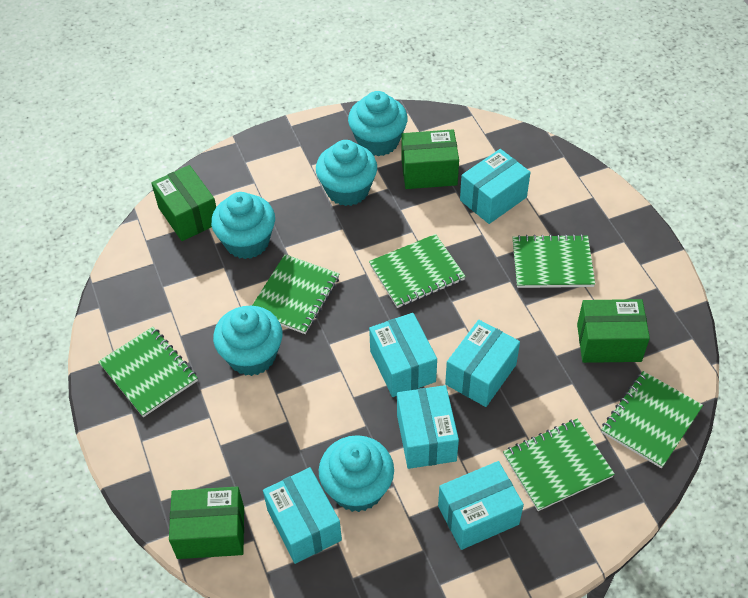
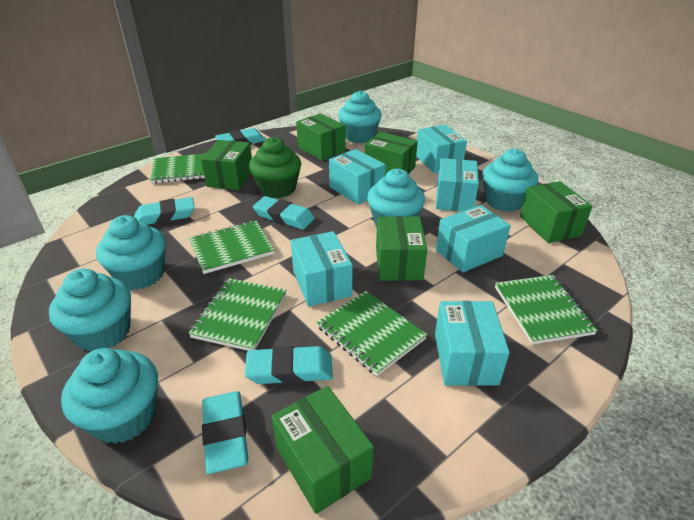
green box: 4 -> 6
green cupcake: 0 -> 1
green notebook: 6 -> 5
turquoise cupcake: 5 -> 6
turquoise eraser: 0 -> 5

